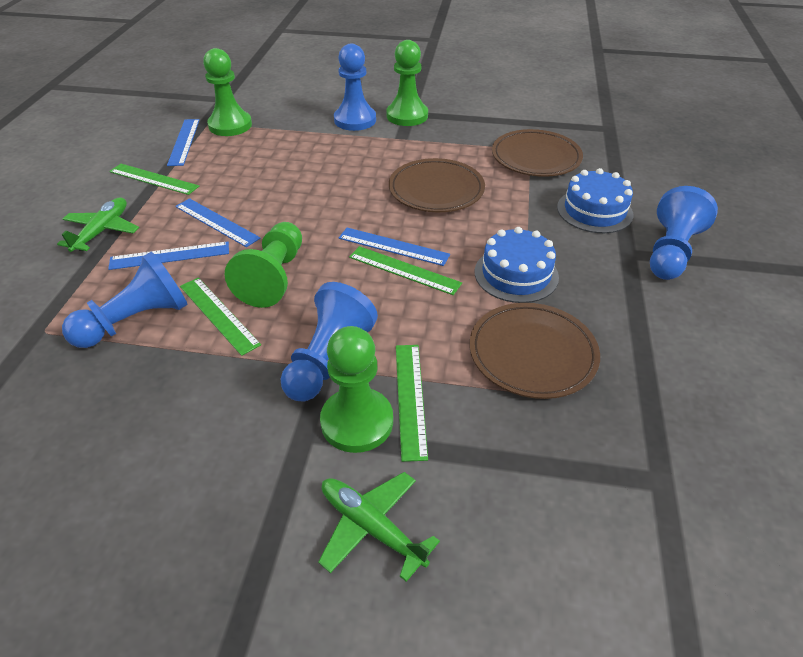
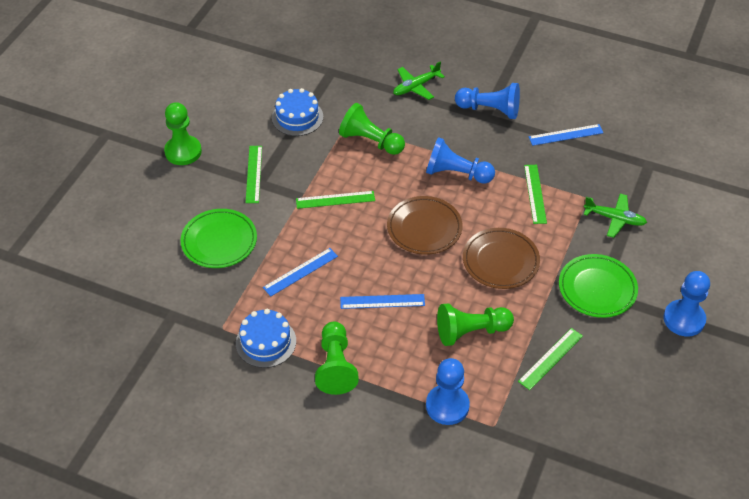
blue ruler: 4 -> 3
brown plate: 3 -> 2
green plate: 0 -> 2

